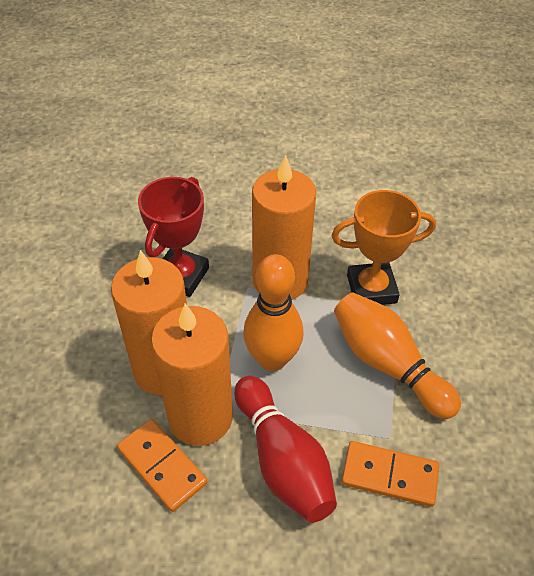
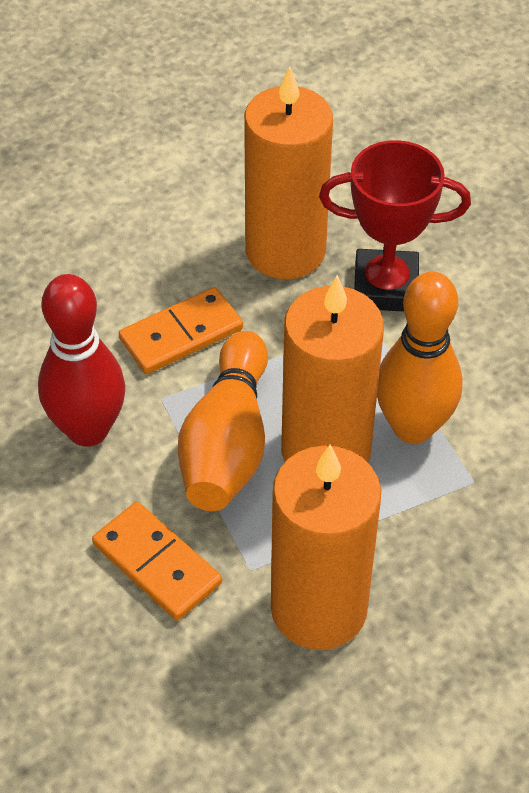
orange trophy: 1 -> 0

